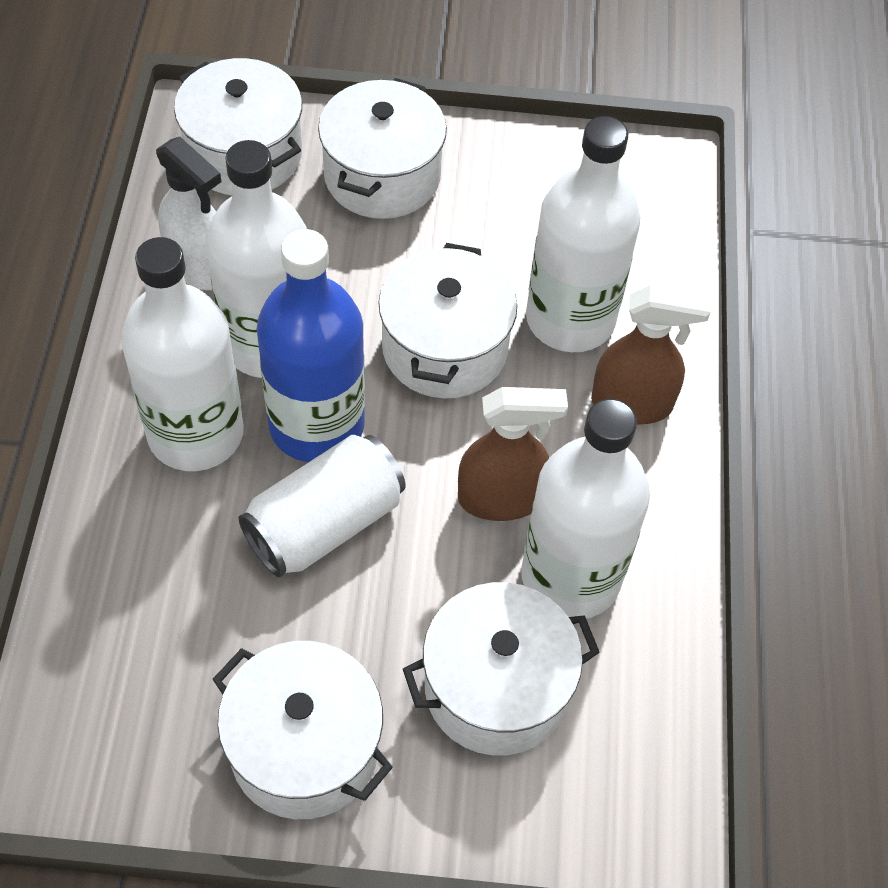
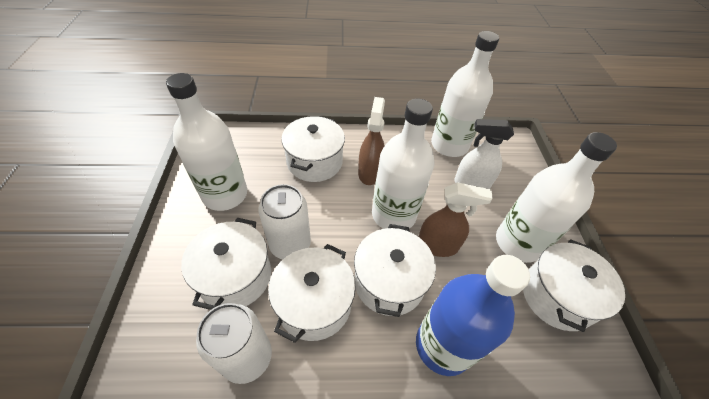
white can: 1 -> 2

